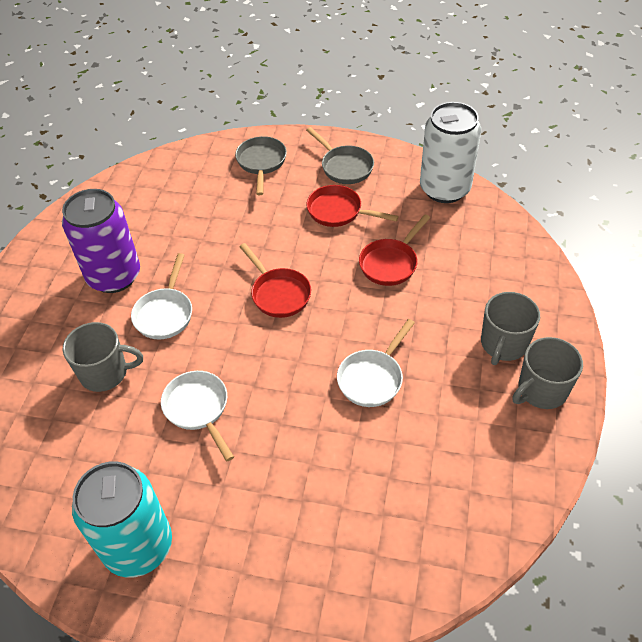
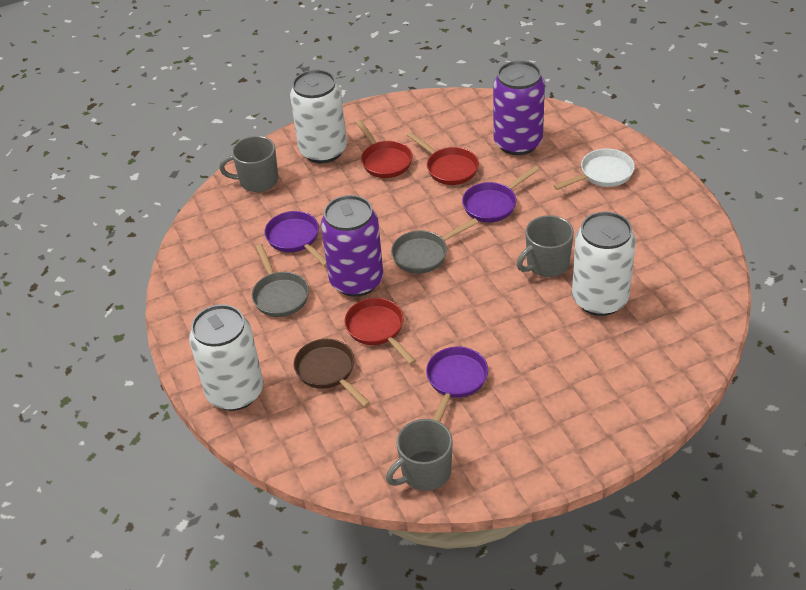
brown pan: 0 -> 1
purple can: 1 -> 2
purple pan: 0 -> 3
turquoise can: 1 -> 0
white can: 1 -> 3
white pan: 3 -> 1

